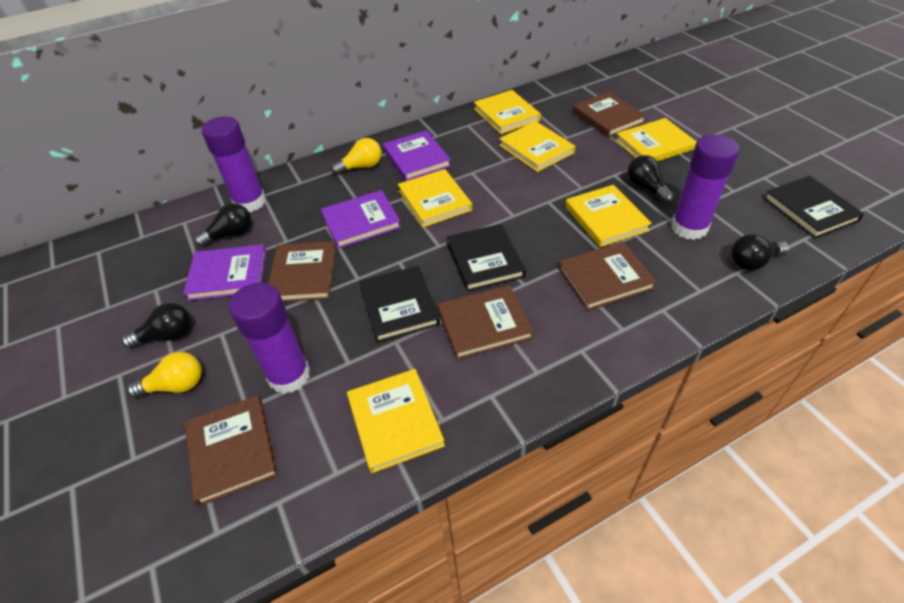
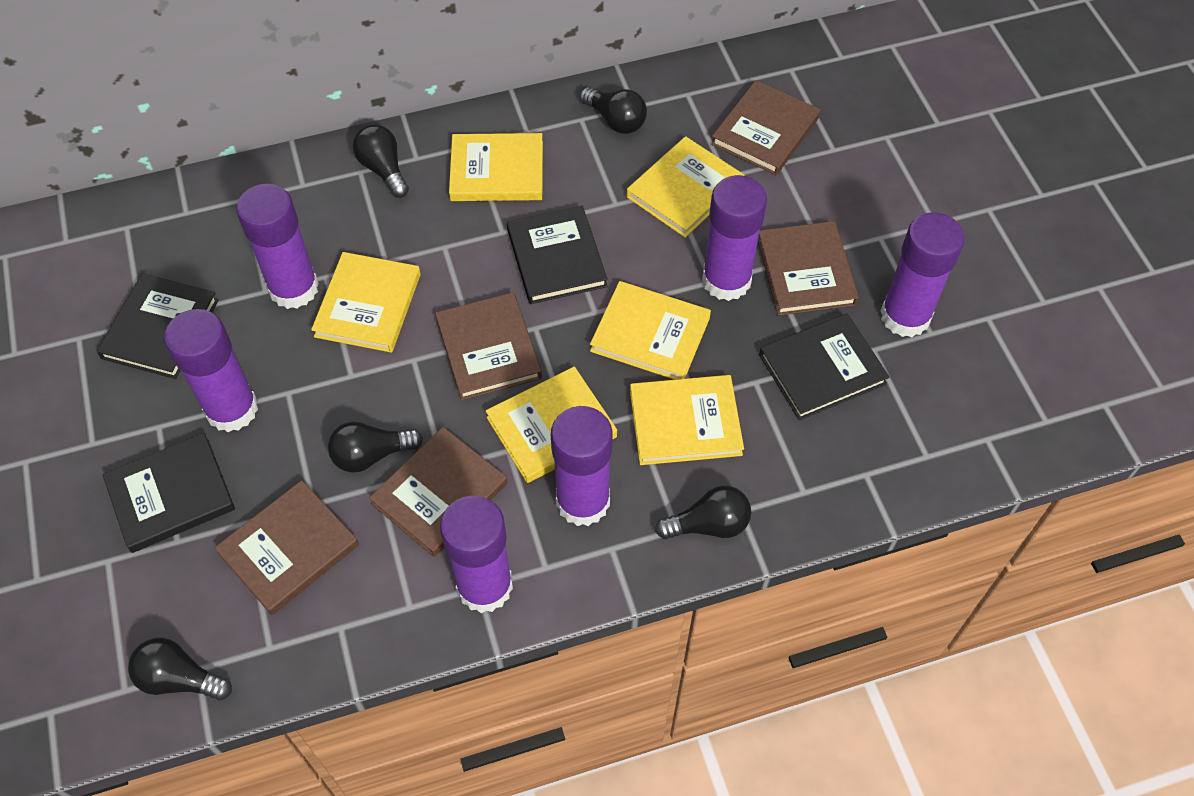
black book: 3 -> 4
black light bulb: 4 -> 5
purple book: 3 -> 0
purple glue stick: 3 -> 6
yellow light bulb: 2 -> 0

